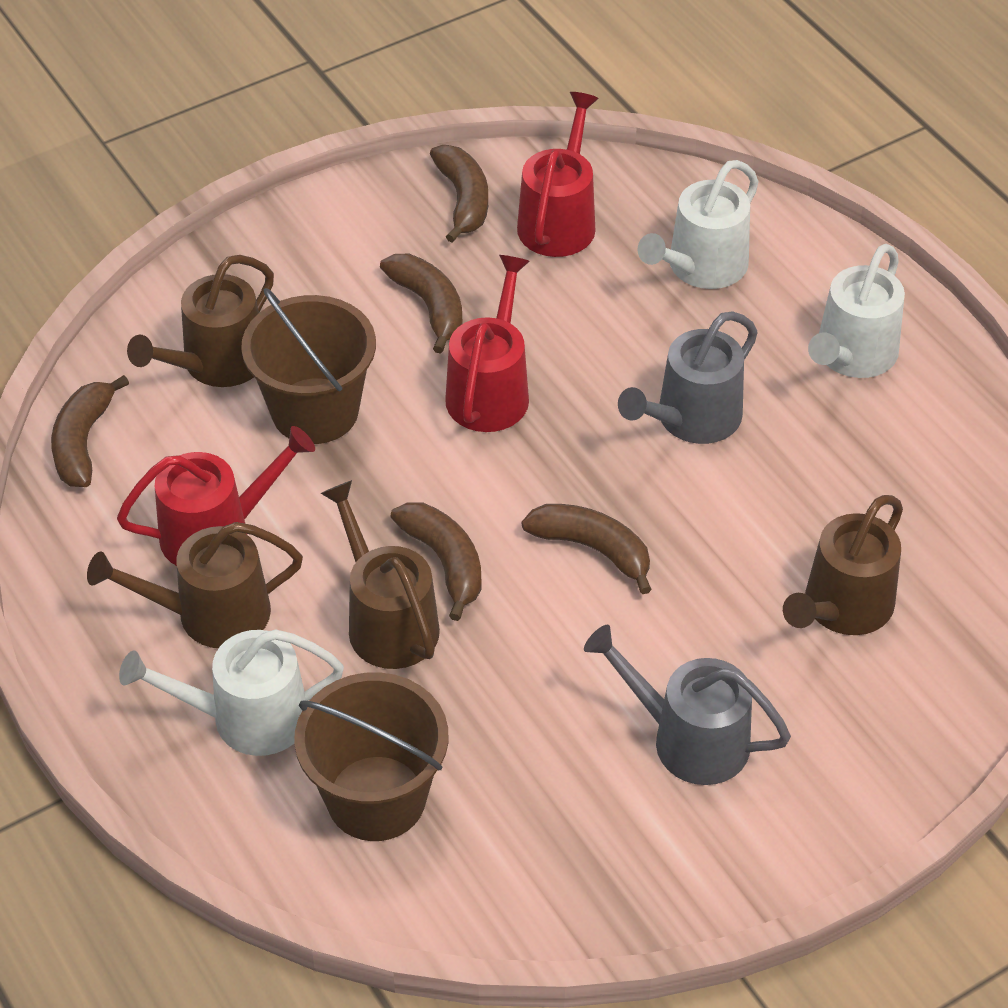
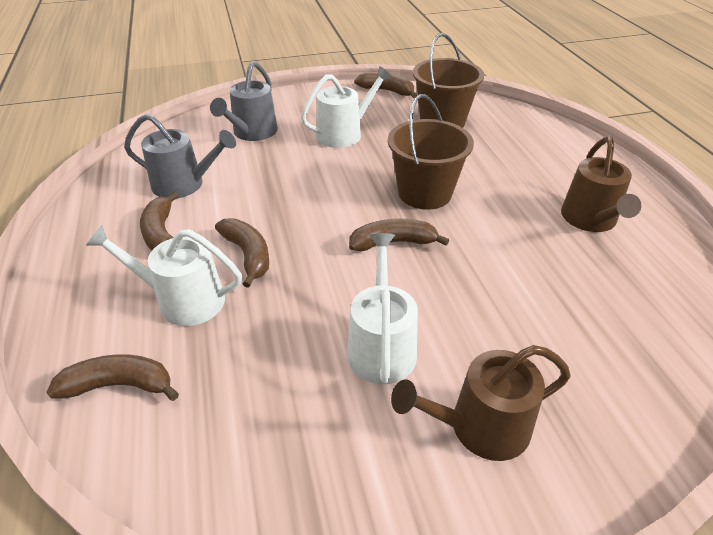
brown watering can: 4 -> 2
red watering can: 3 -> 0

